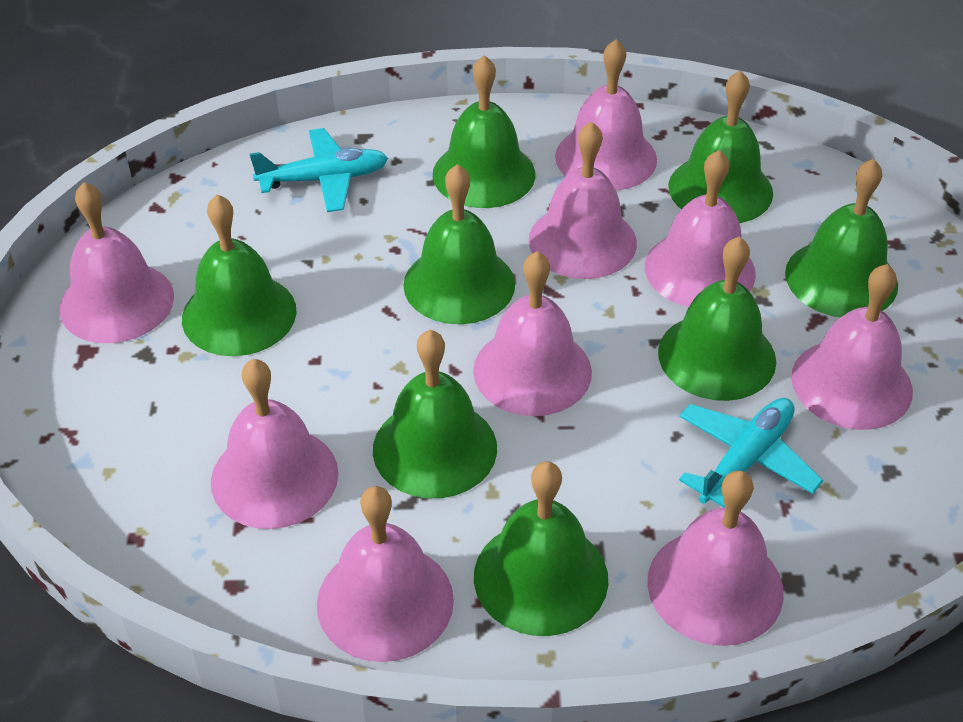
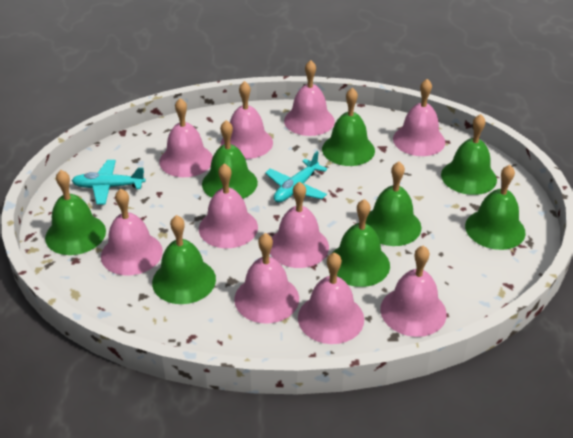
pink bell: 9 -> 10

